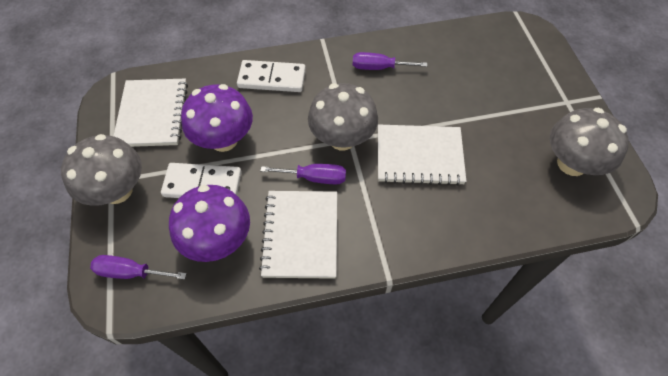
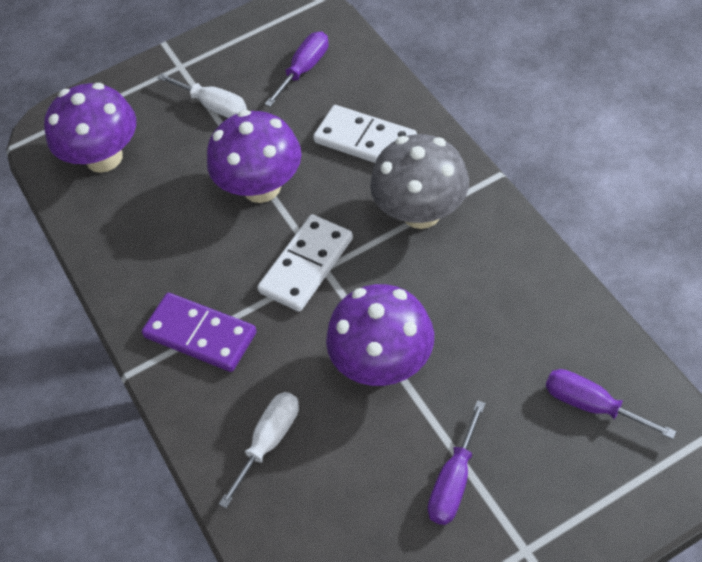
grey mushroom: 3 -> 1
purple domino: 0 -> 1
purple mushroom: 2 -> 3
white notebook: 3 -> 0
white screwdriver: 0 -> 2

